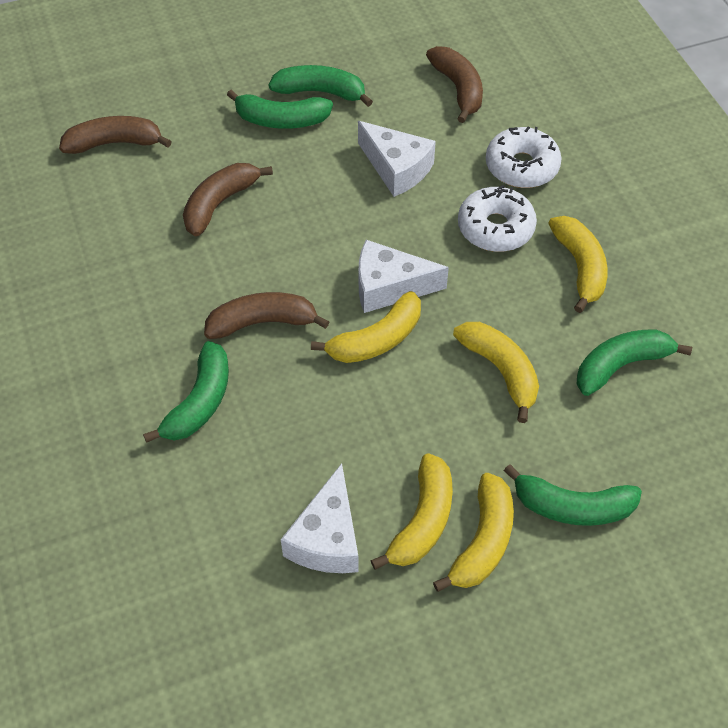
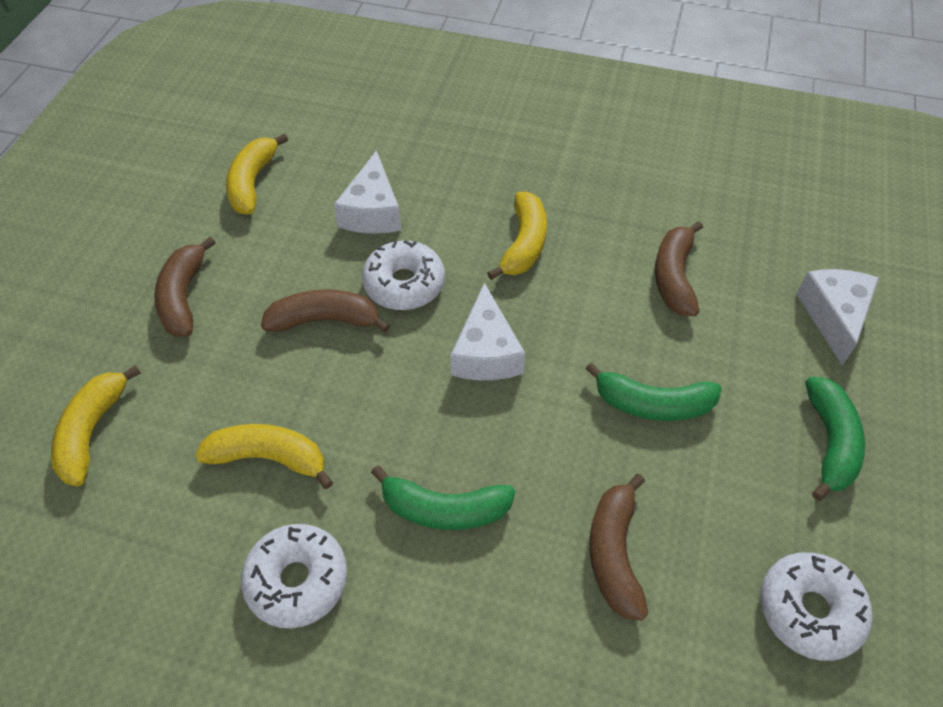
green banana: 5 -> 3
white donut: 2 -> 3
yellow banana: 5 -> 4

